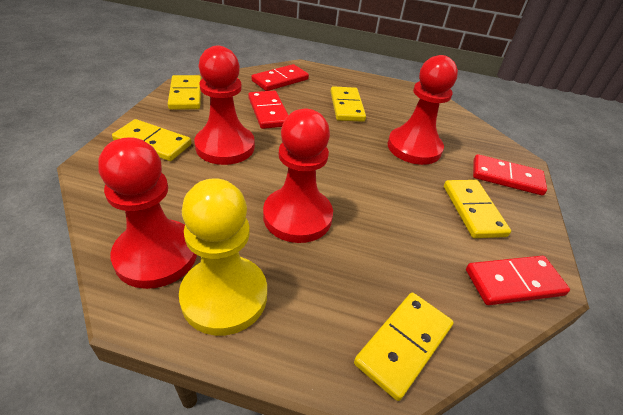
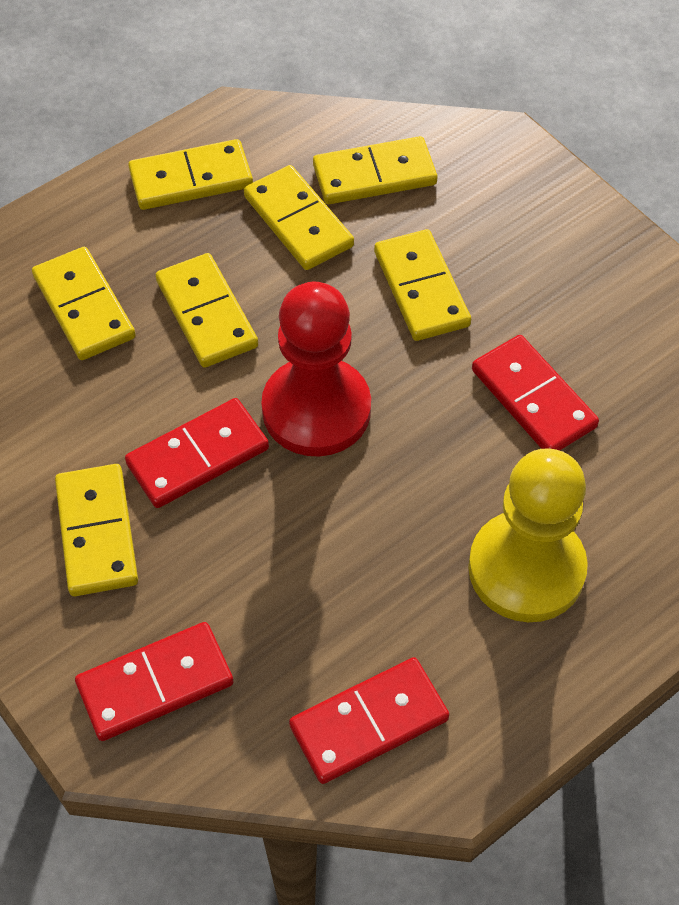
red pawn: 4 -> 1
yellow domino: 5 -> 7

